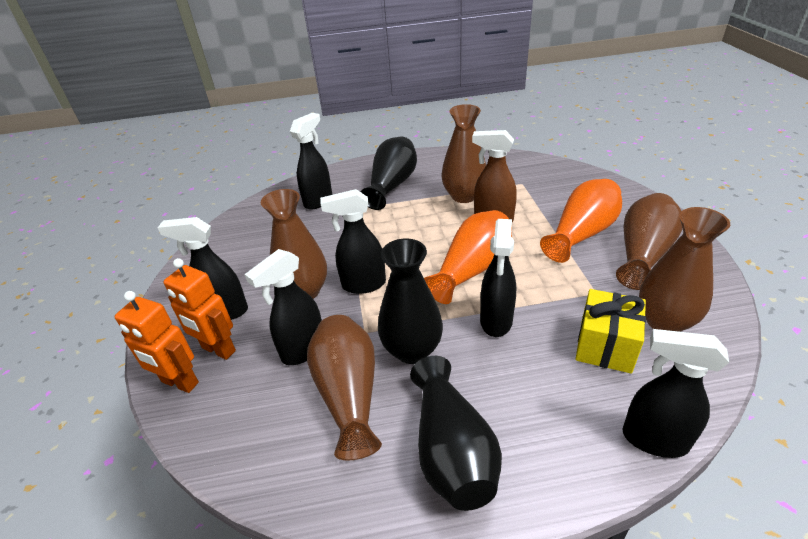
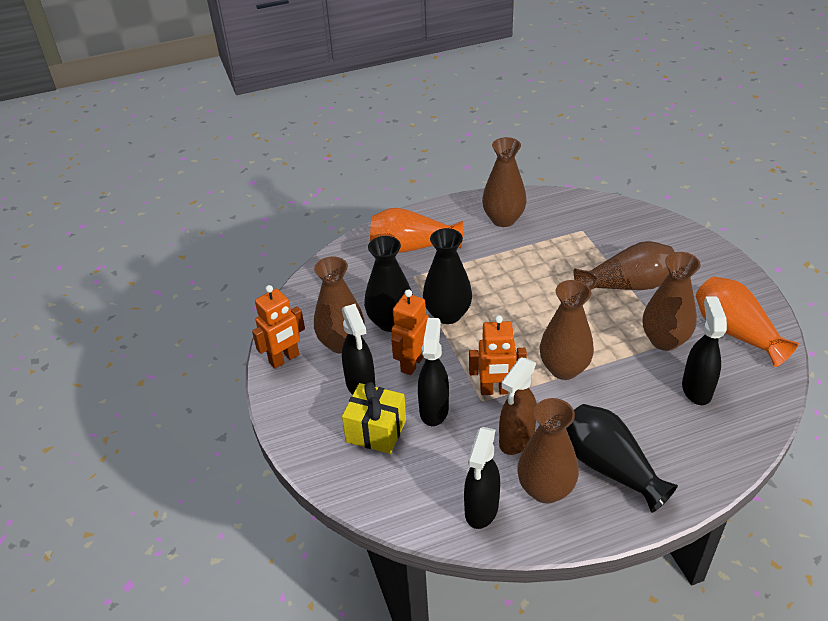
black spray bottle: 6 -> 4
brown vase: 5 -> 6
orange robot: 2 -> 3

